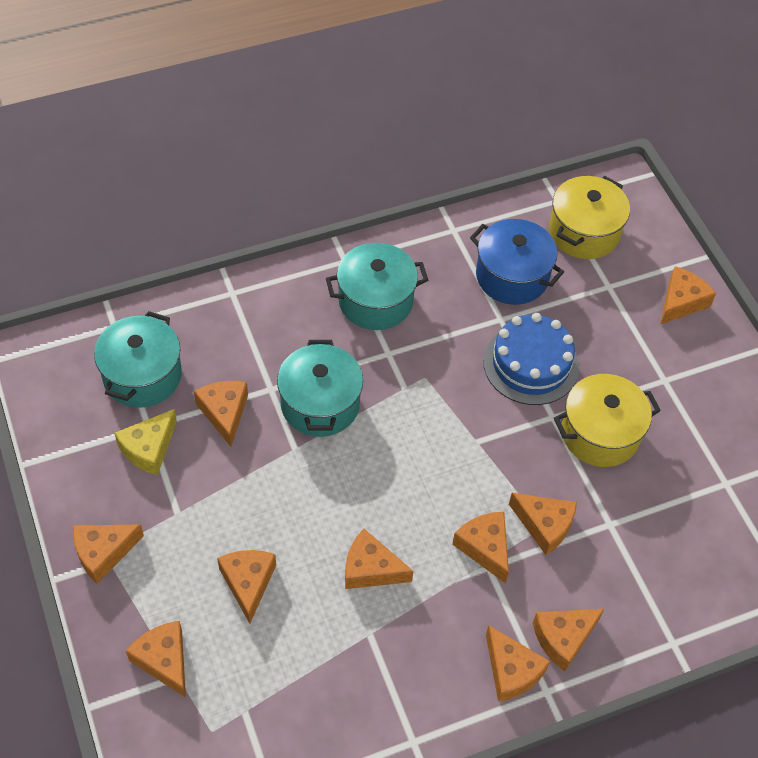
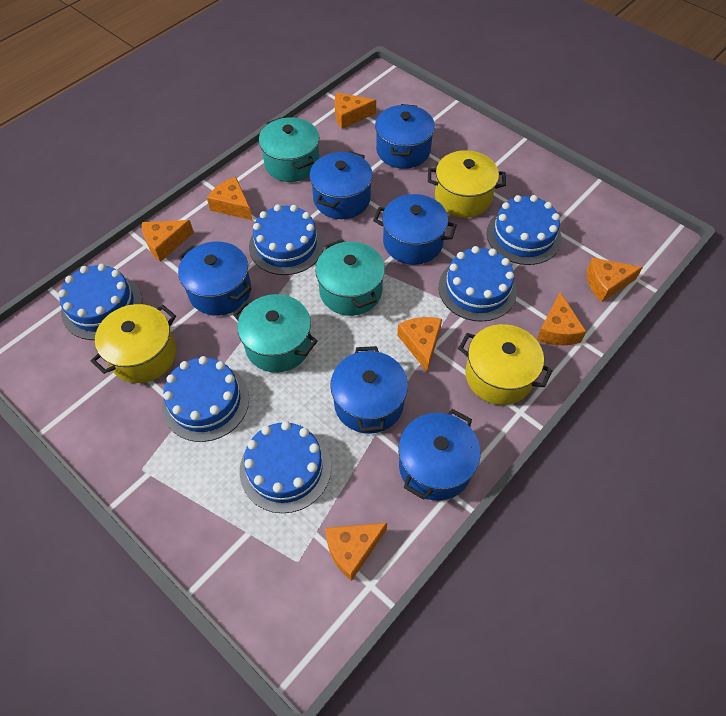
blue cake: 1 -> 6
blue pot: 1 -> 6
orange cheese: 10 -> 7
yellow cheese: 1 -> 0
yellow pot: 2 -> 3

